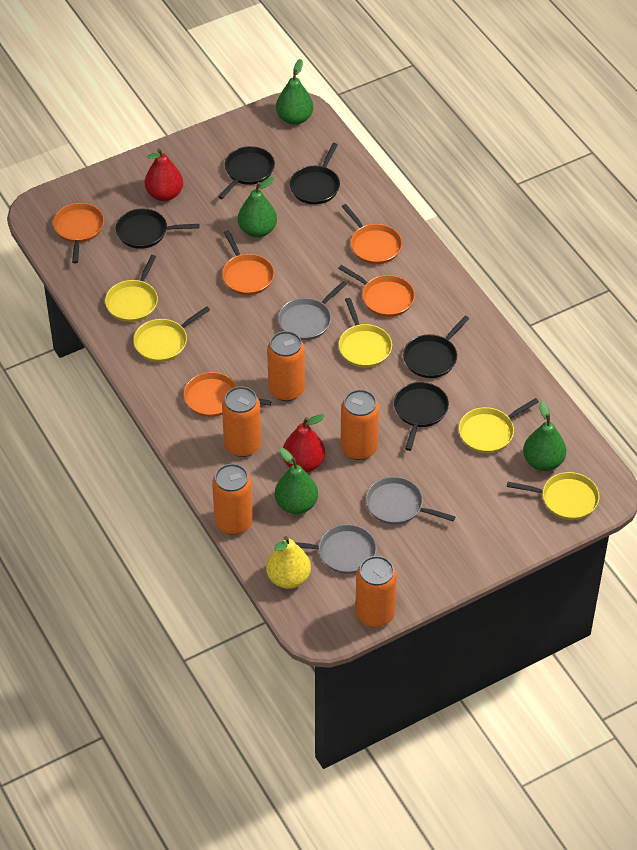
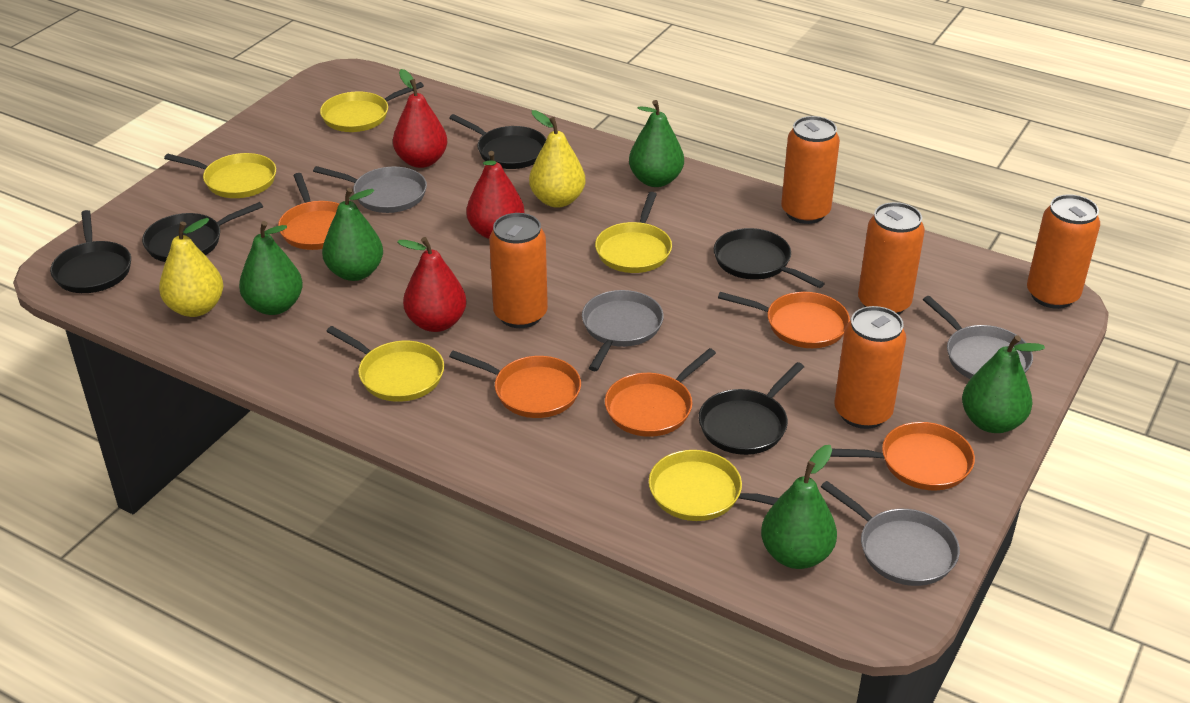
green pear: 4 -> 5
grey pan: 3 -> 4
red pear: 2 -> 3
yellow pear: 1 -> 2

